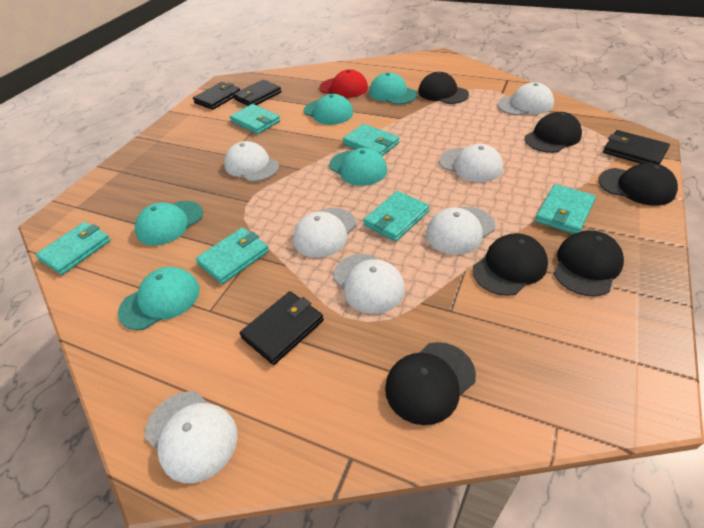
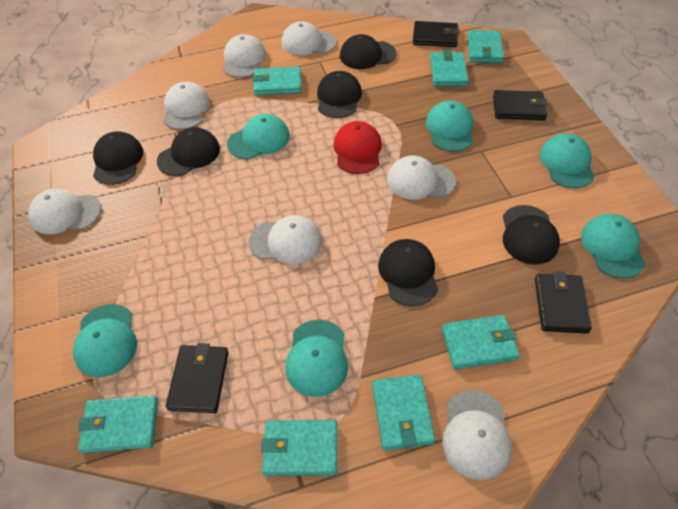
turquoise cap: 5 -> 6
turquoise wallet: 6 -> 7

